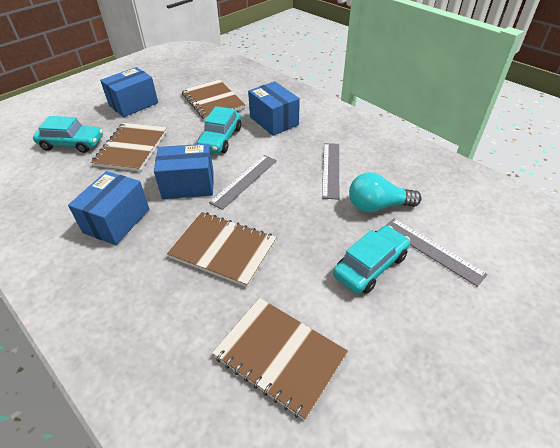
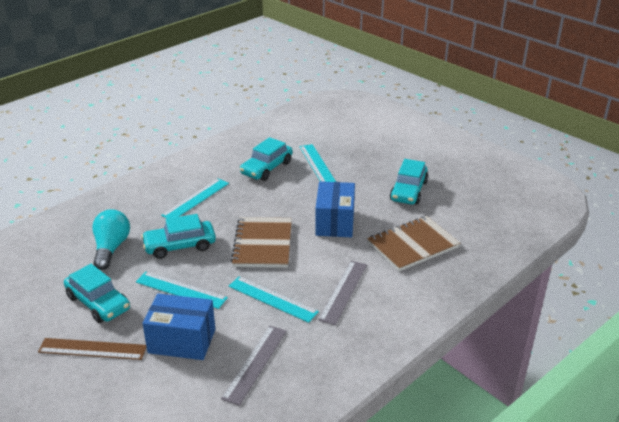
blue box: 4 -> 2
brown notebook: 4 -> 2
brown ruler: 0 -> 1
grey ruler: 3 -> 2
turquoise car: 3 -> 4
turquoise ruler: 0 -> 4

